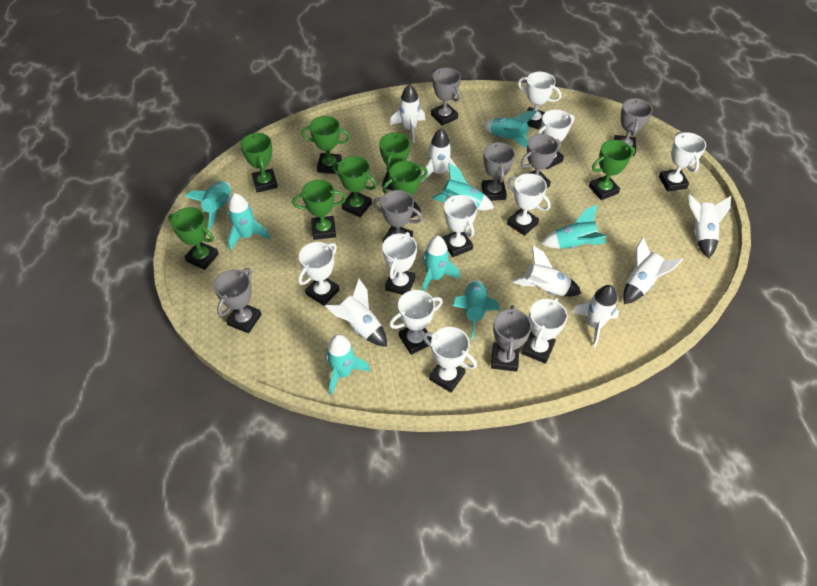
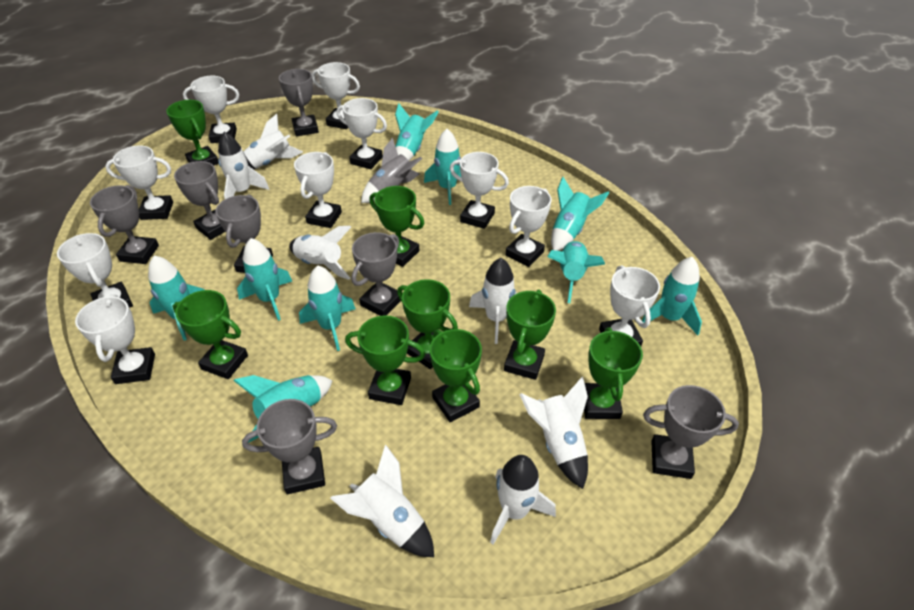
grey rocket: 0 -> 1
turquoise rocket: 8 -> 9

